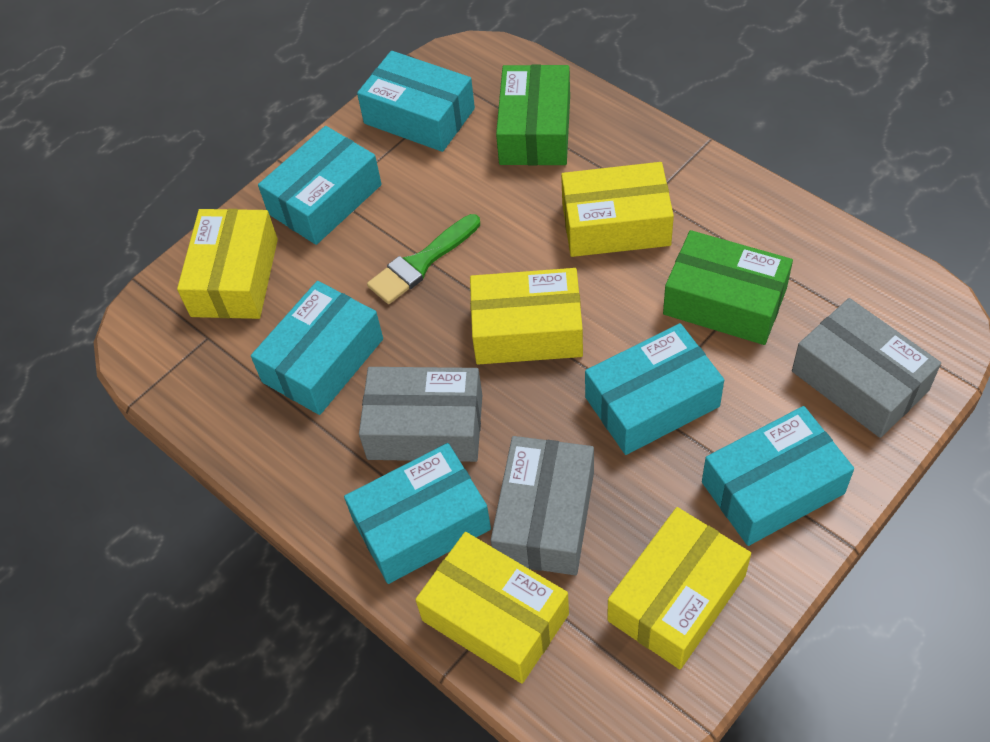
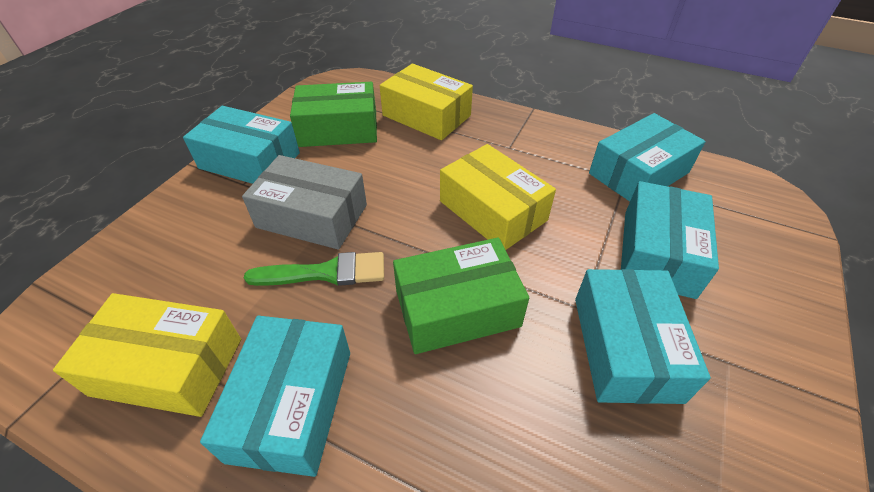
grey box: 3 -> 1
turquoise box: 6 -> 5
yellow box: 5 -> 3

